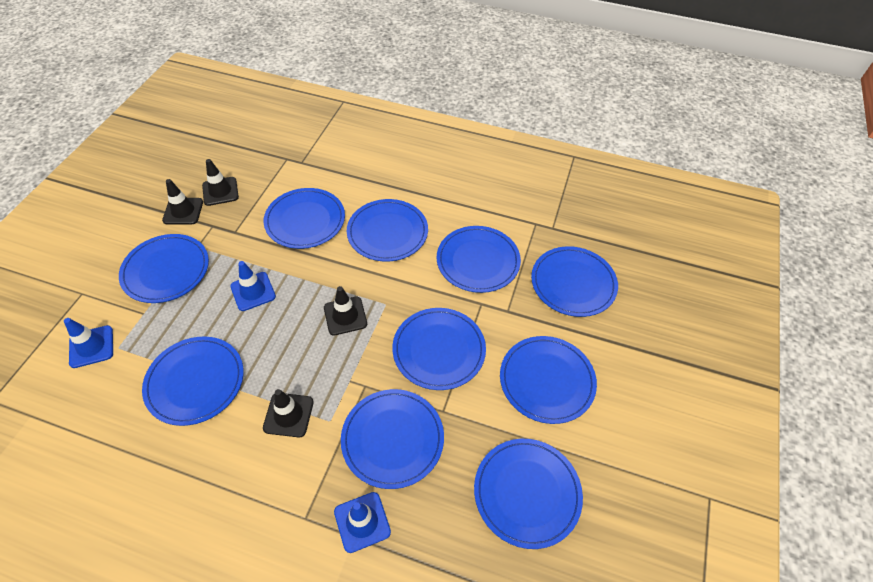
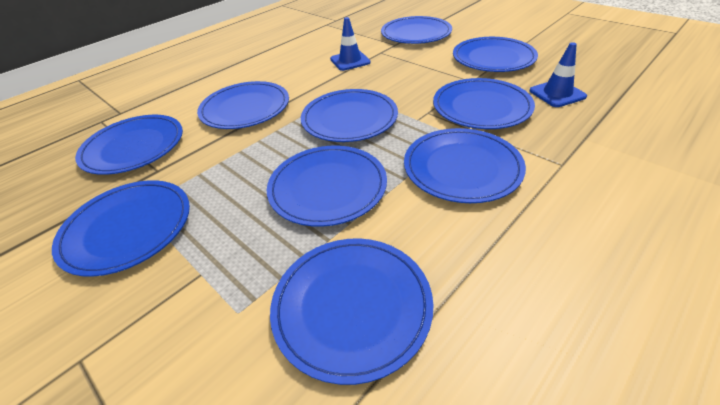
black traffic cone: 4 -> 0
blue traffic cone: 3 -> 2

